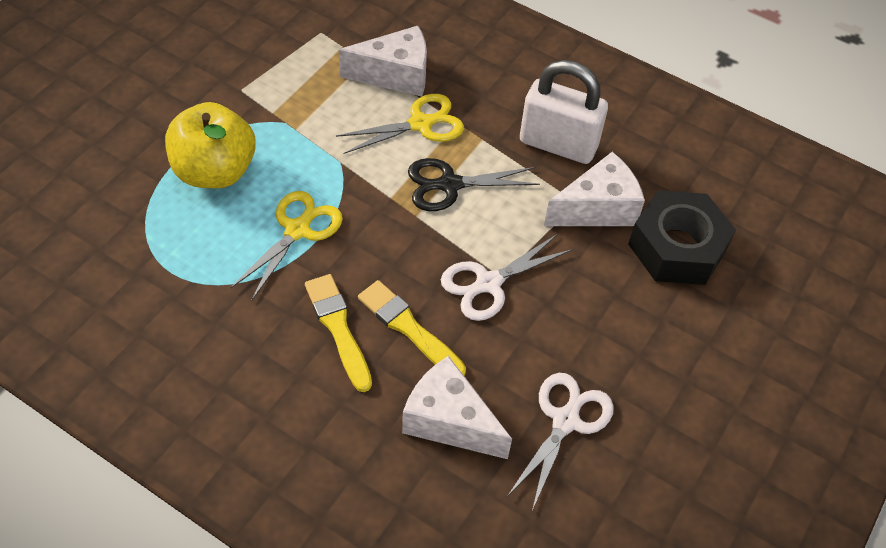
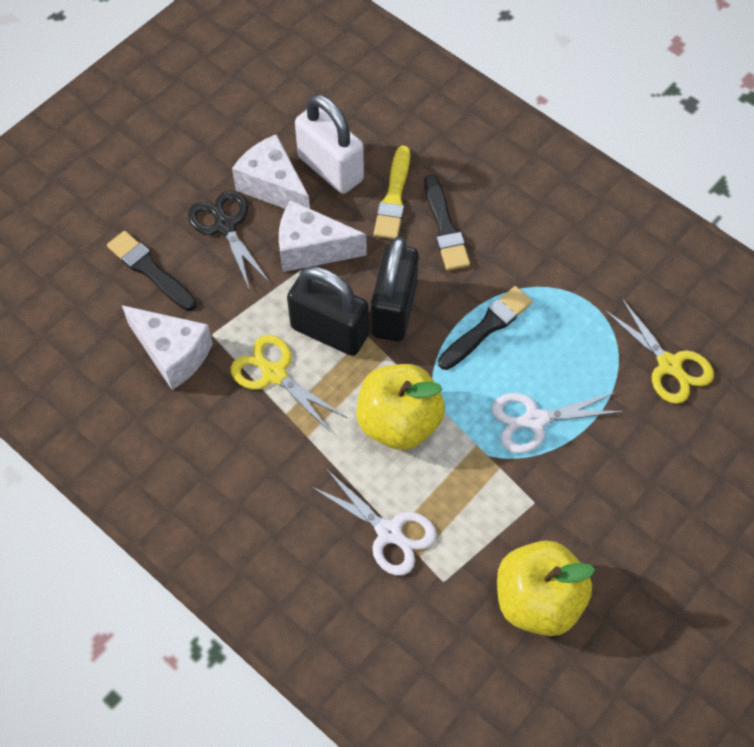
black brush: 0 -> 3
black nut: 1 -> 0
black padlock: 0 -> 2
yellow apple: 1 -> 2
yellow brush: 2 -> 1

